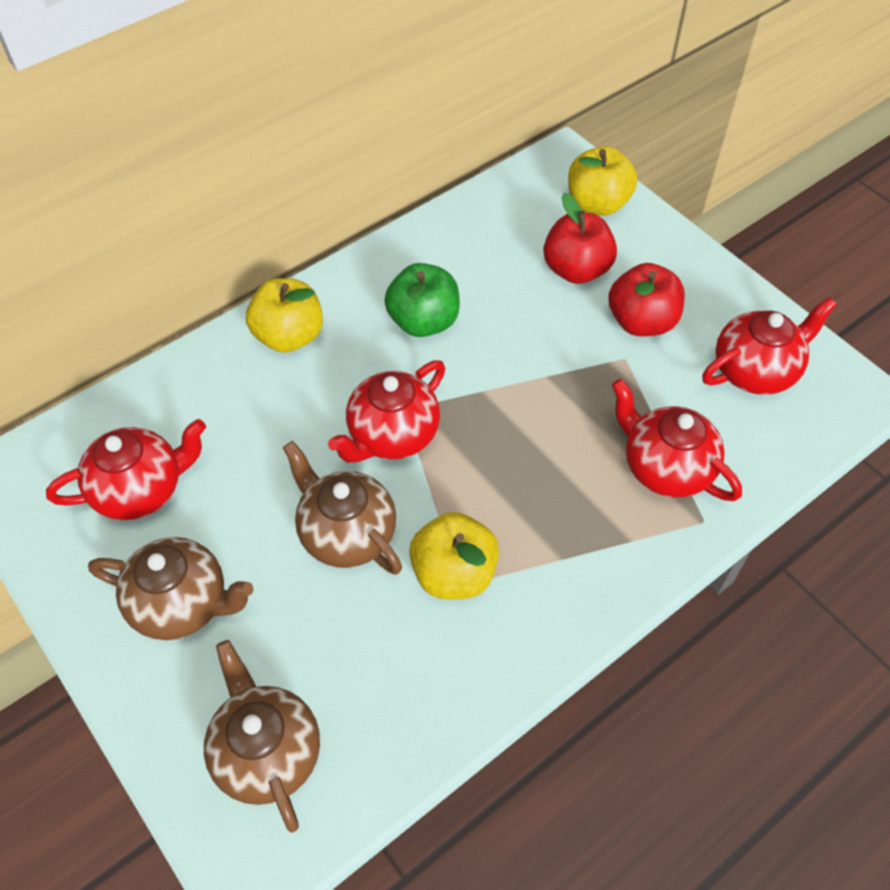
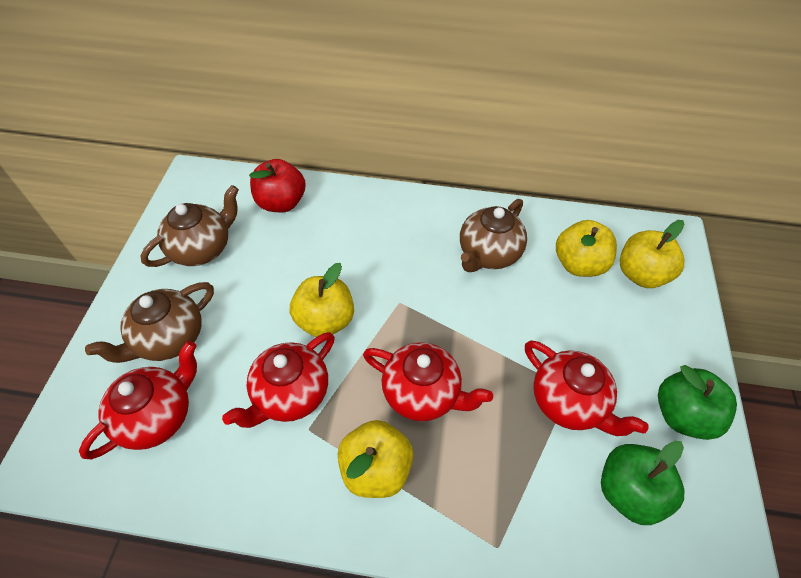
green apple: 1 -> 2
red apple: 2 -> 1
yellow apple: 3 -> 4

